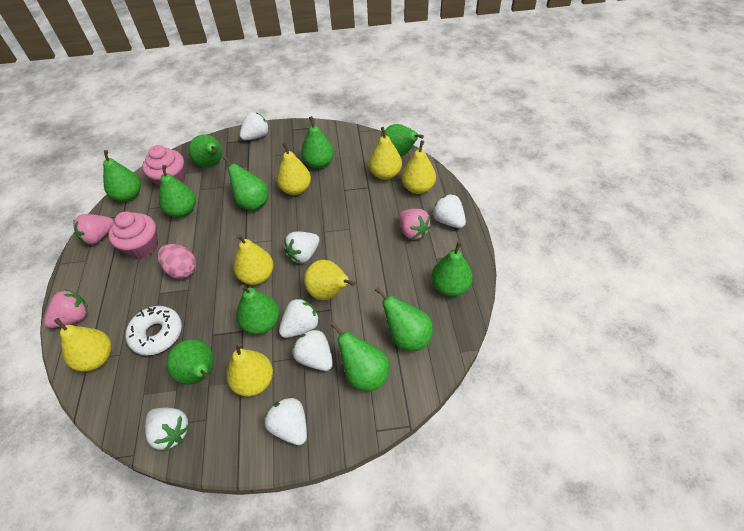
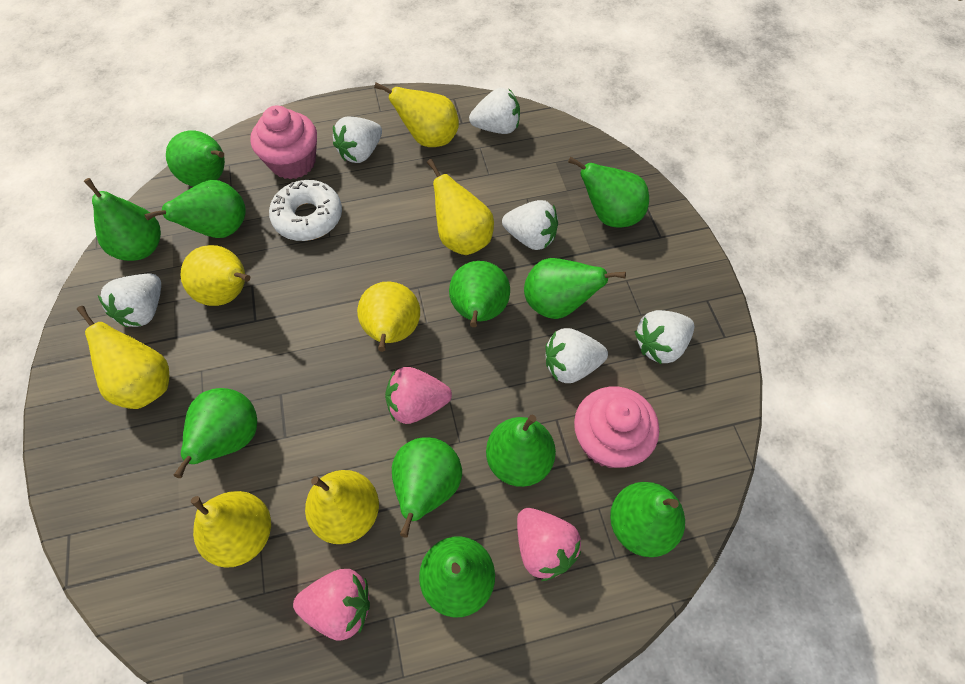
pink egg: 1 -> 0
white strawberry: 7 -> 6

